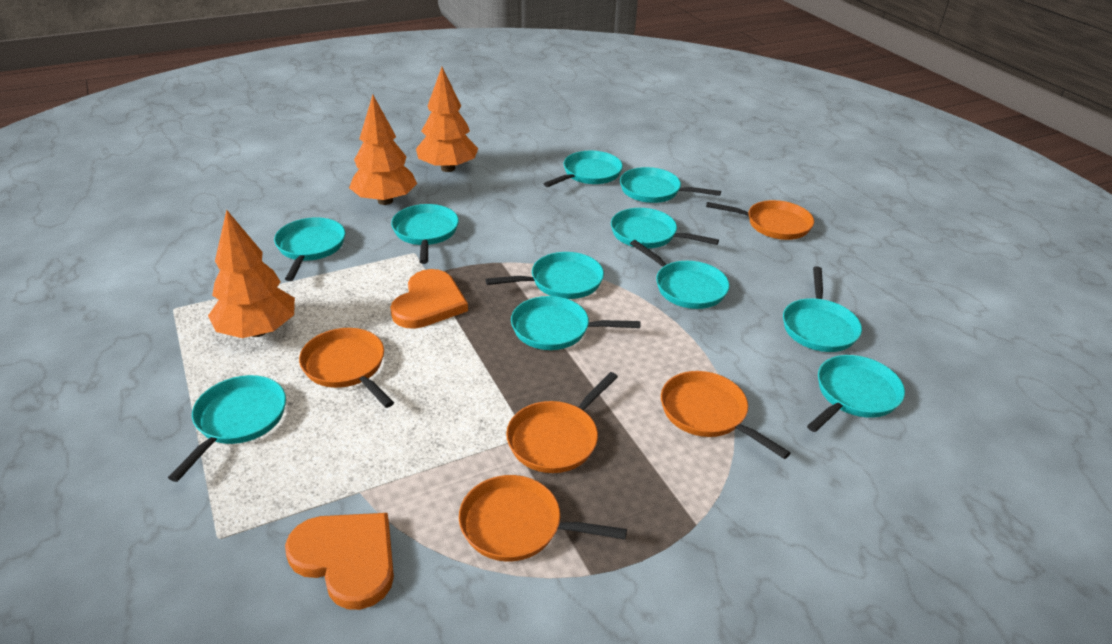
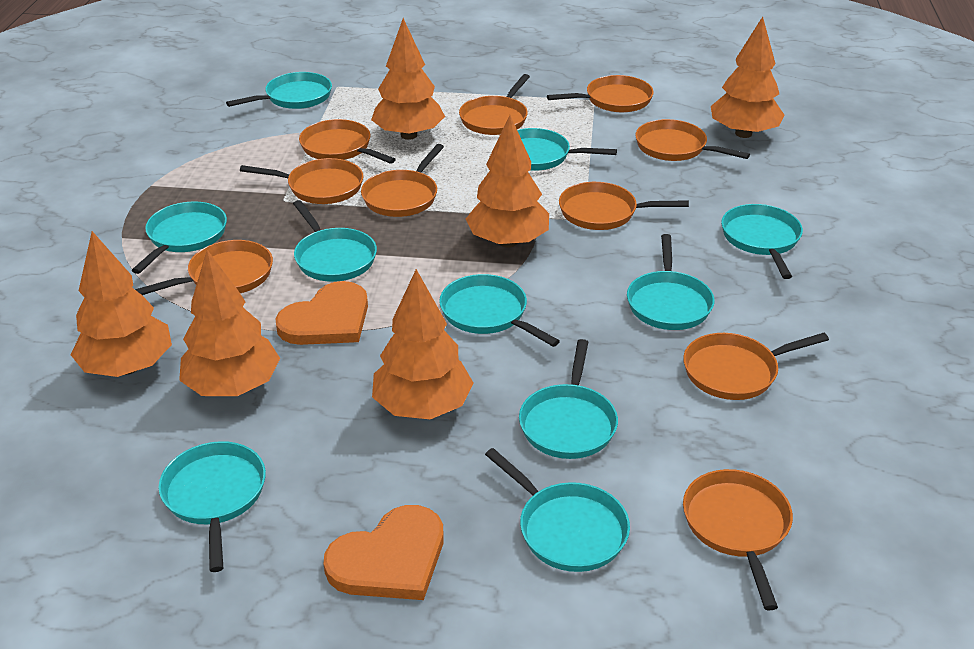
orange pan: 5 -> 10
orange tree: 3 -> 6
turquoise pan: 11 -> 10

